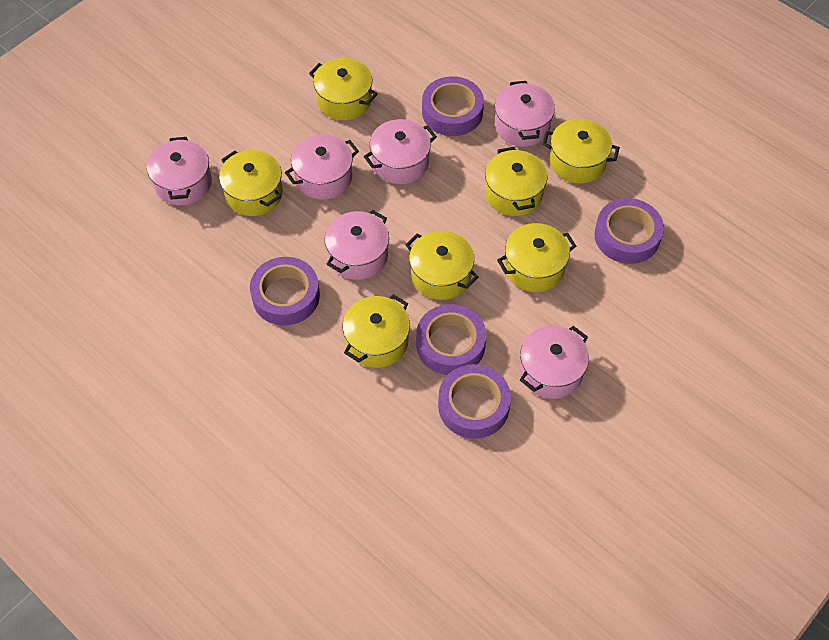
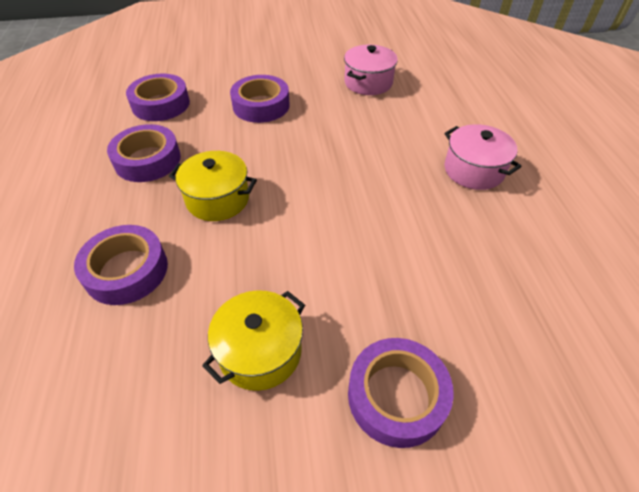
pink pot: 6 -> 2
yellow pot: 7 -> 2

